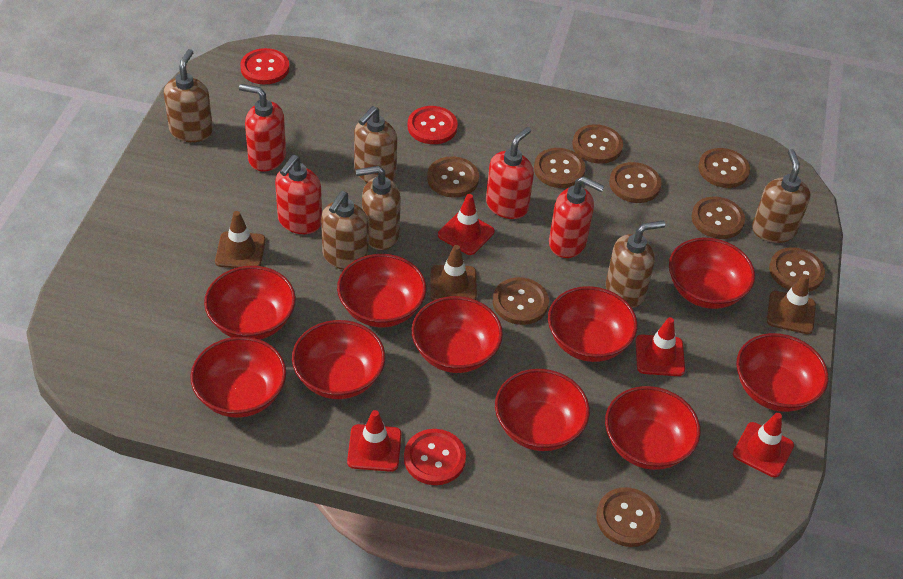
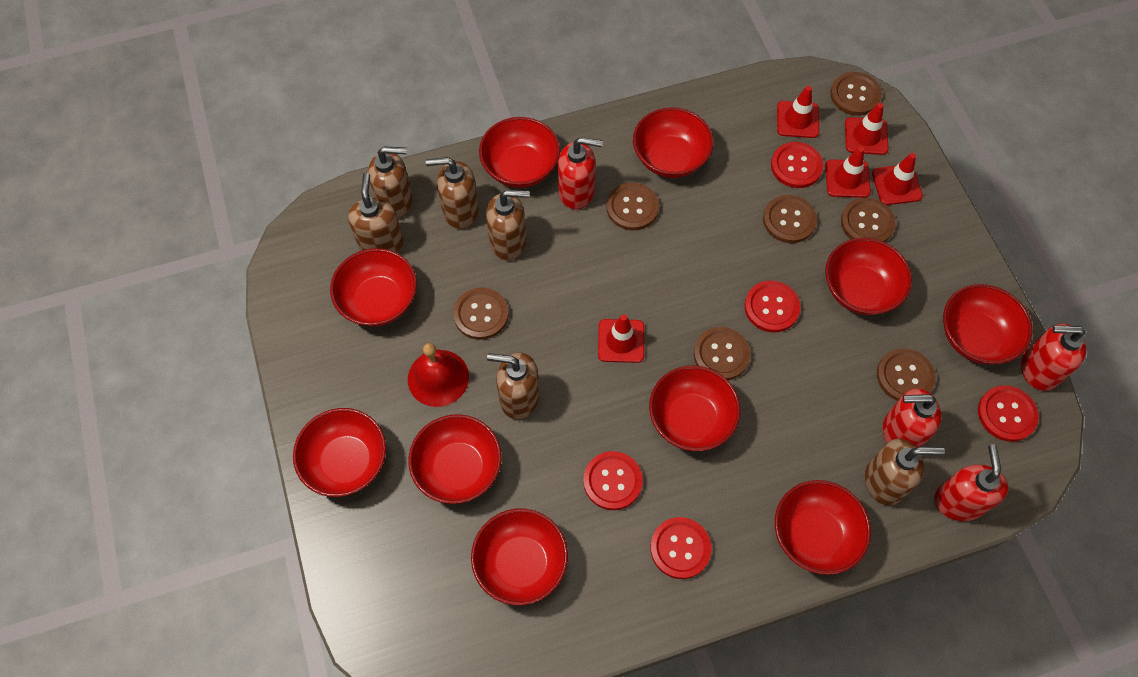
brown button: 9 -> 7
brown traffic cone: 3 -> 0
red bell: 0 -> 1
red button: 3 -> 5
red traffic cone: 4 -> 5

